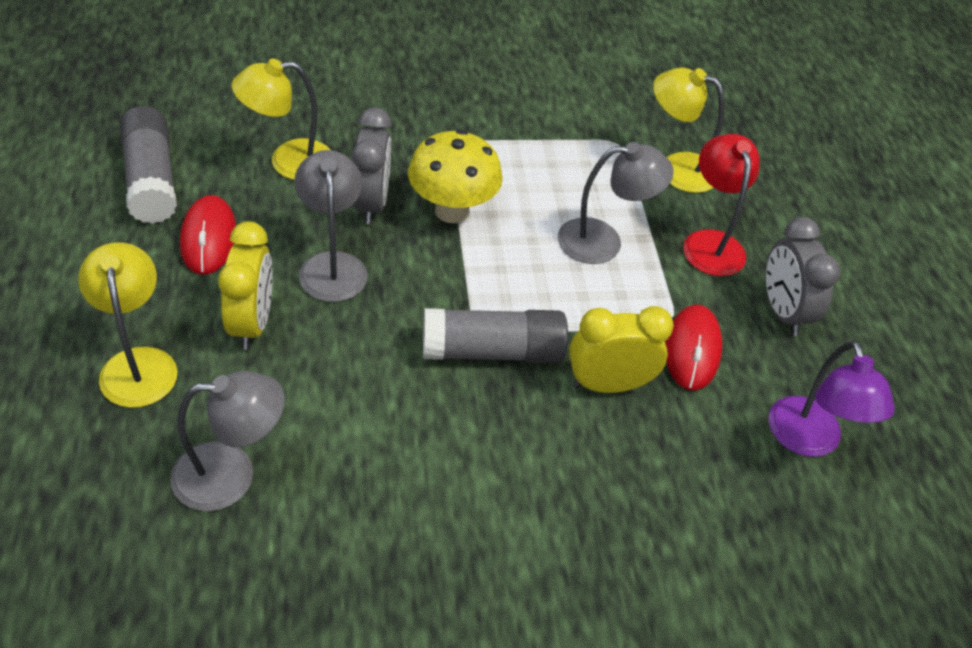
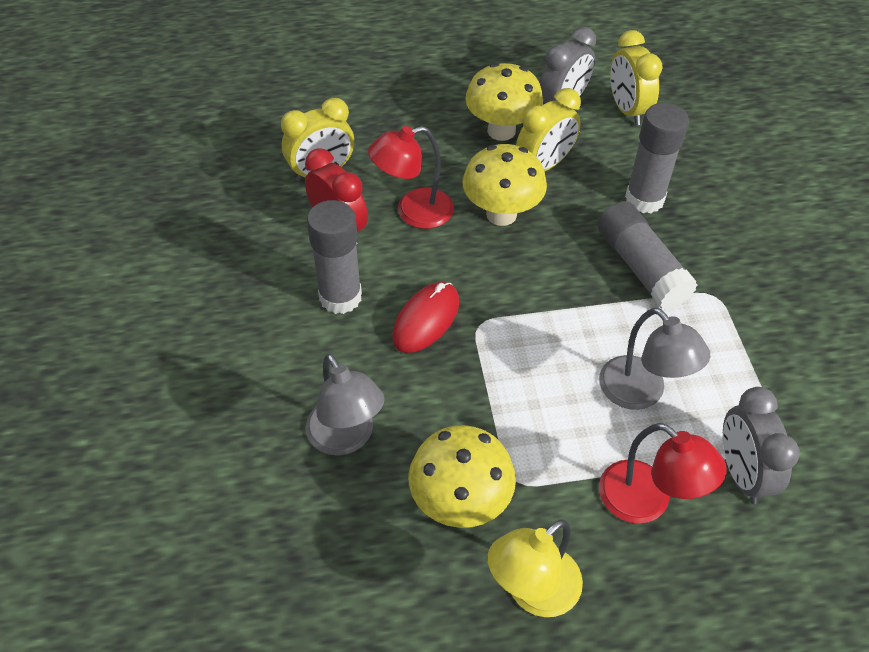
grey glue stick: 2 -> 3
grey lamp: 3 -> 2
purple lamp: 1 -> 0
red clock: 0 -> 1
red lamp: 1 -> 2
red mouse: 2 -> 1
yellow clock: 2 -> 3
yellow lamp: 3 -> 1
yellow mushroom: 1 -> 3

